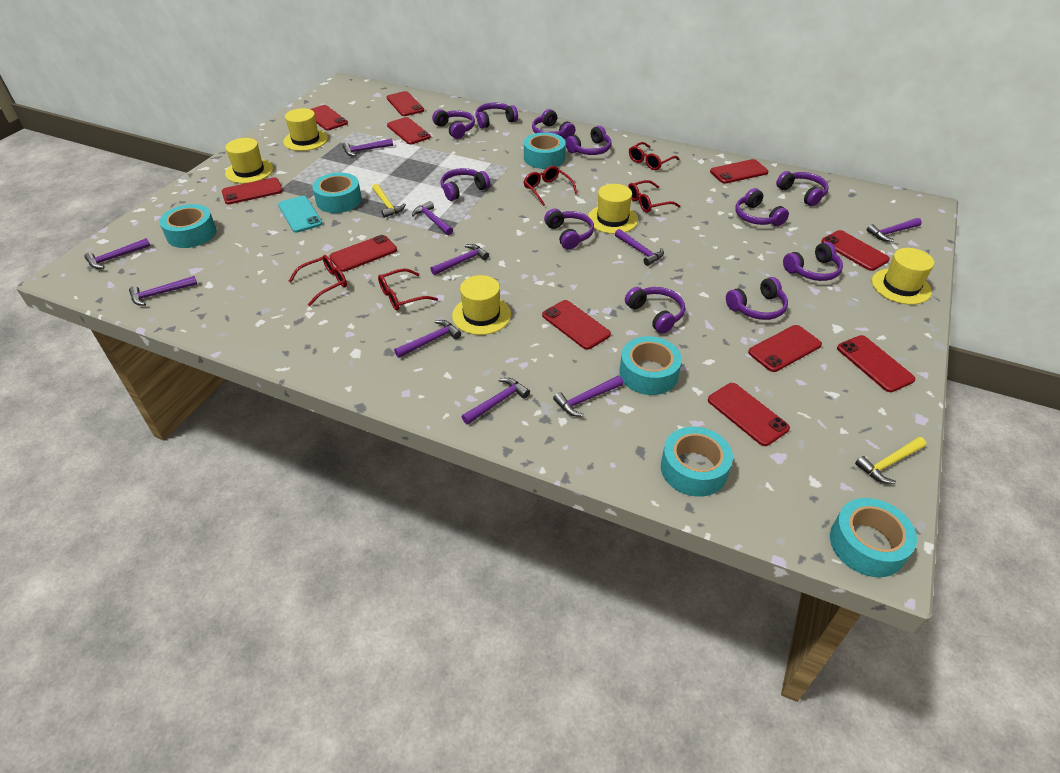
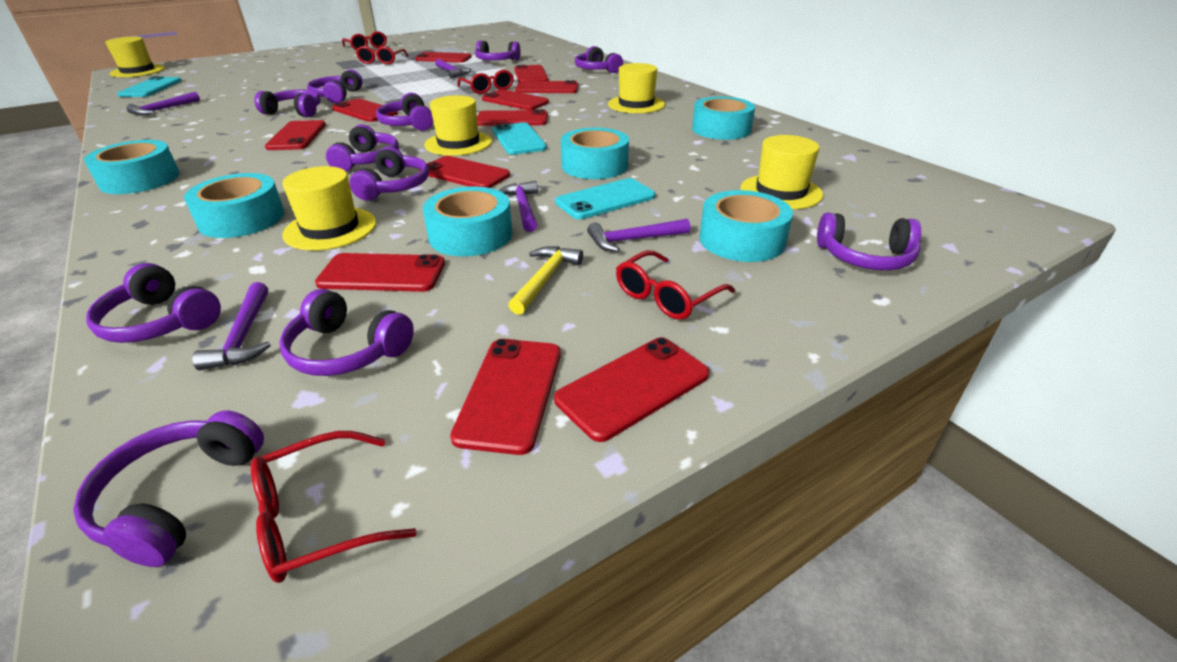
purple hammer: 10 -> 5
turquoise phone: 1 -> 3
yellow hammer: 2 -> 1

